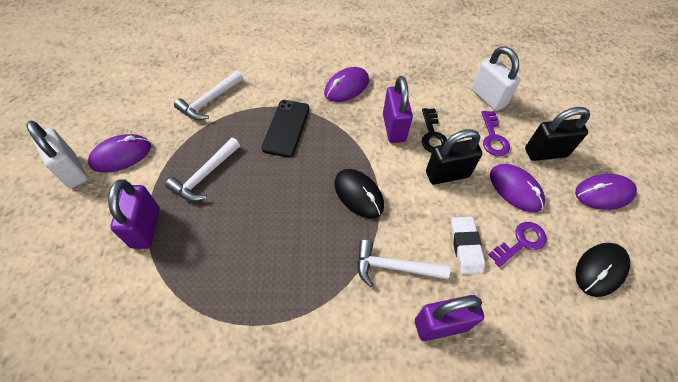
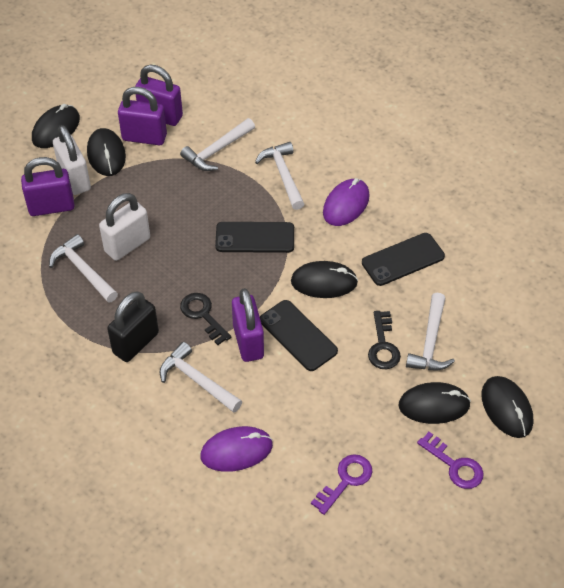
black key: 1 -> 2
black mouse: 2 -> 5
black padlock: 2 -> 1
black phone: 1 -> 3
purple mouse: 4 -> 2
purple padlock: 3 -> 4
white eraser: 1 -> 0
white hammer: 3 -> 5

